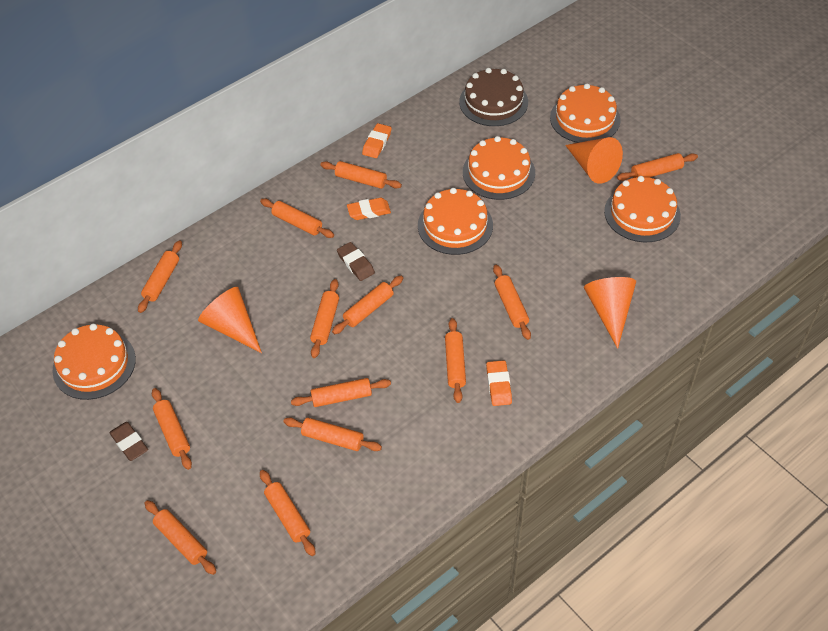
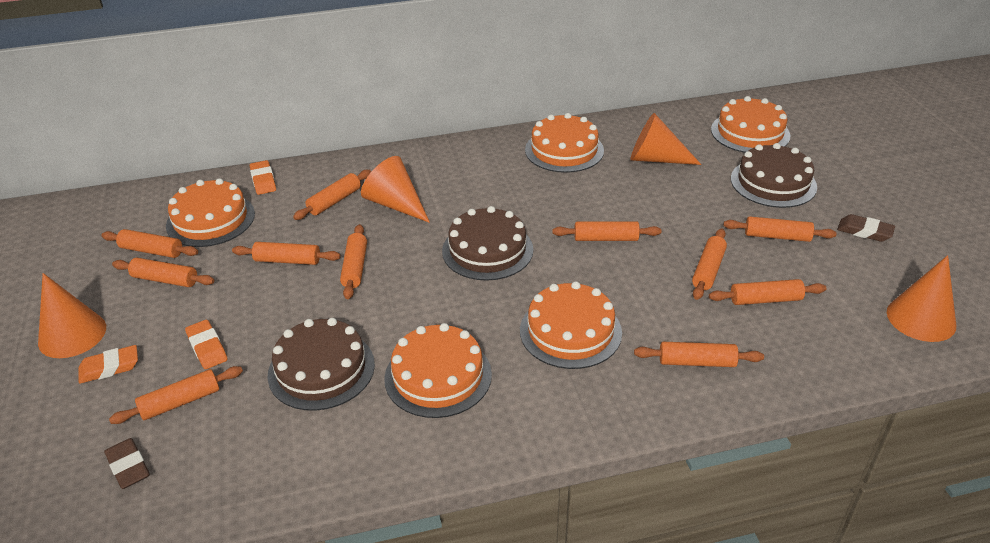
brown cake: 1 -> 3
orange cone: 3 -> 4
orange rolling pin: 13 -> 11

